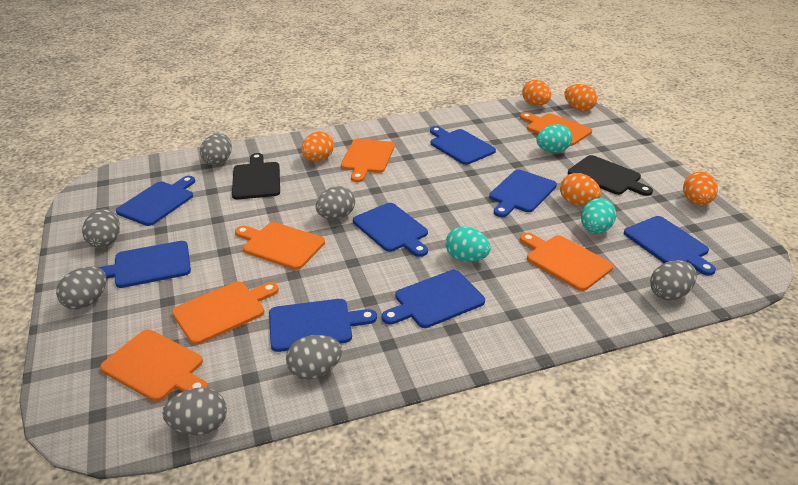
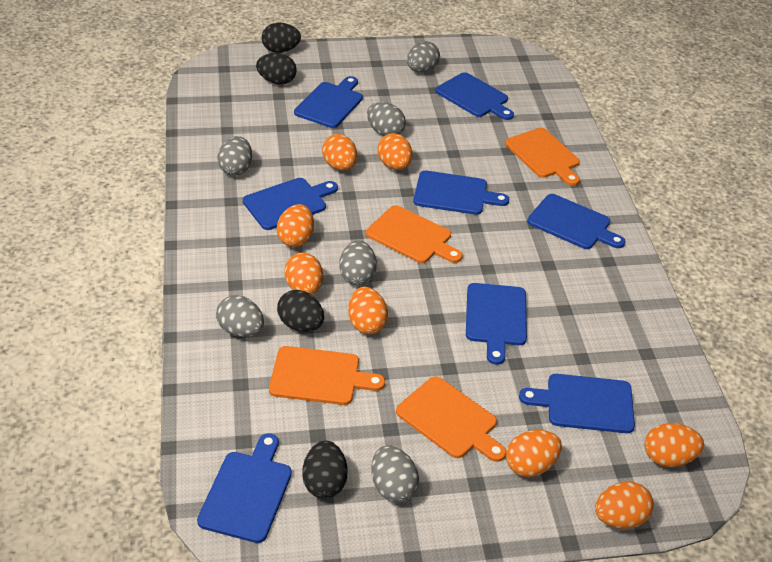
black cutting board: 2 -> 0
black egg: 0 -> 4
grey egg: 7 -> 6
orange cutting board: 6 -> 4
orange egg: 5 -> 8
turquoise egg: 3 -> 0

